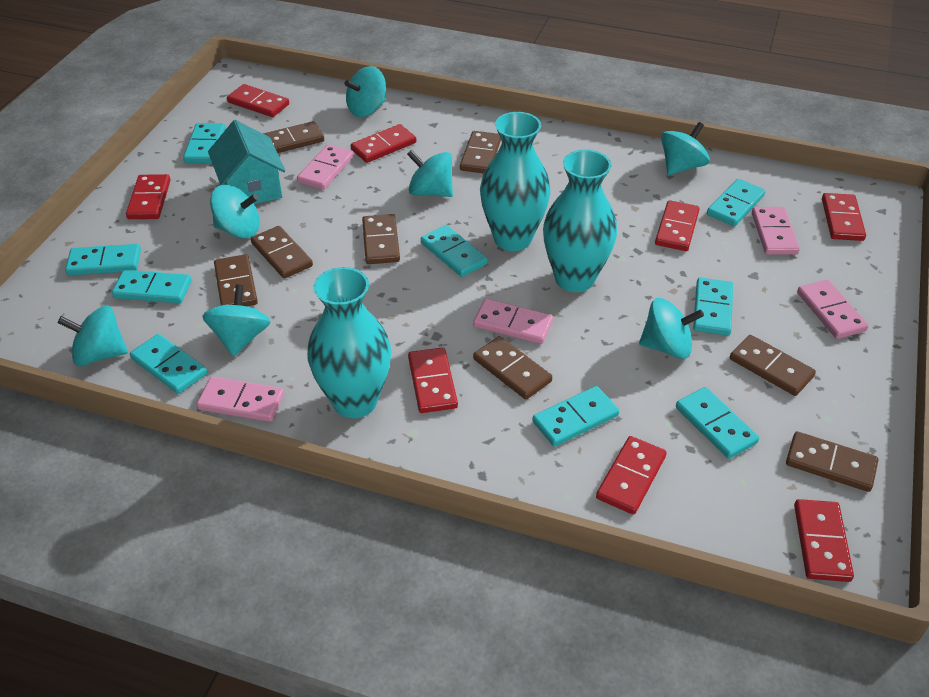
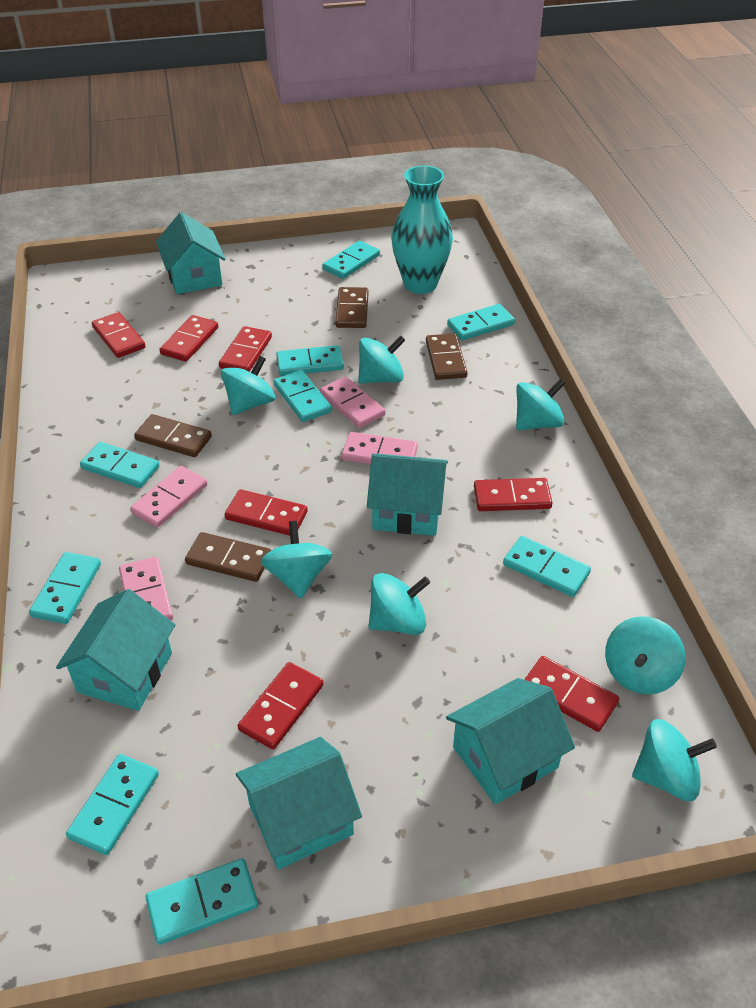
brown domino: 8 -> 4
pink domino: 5 -> 4
red domino: 8 -> 7
turquoise house: 1 -> 5
turquoise vase: 3 -> 1

